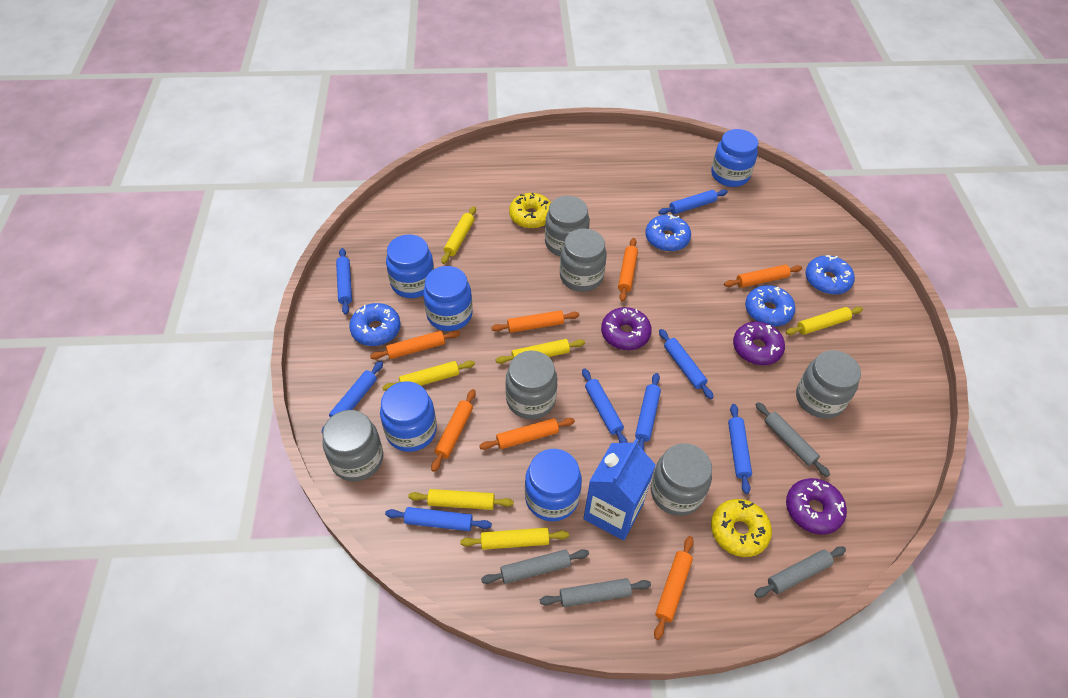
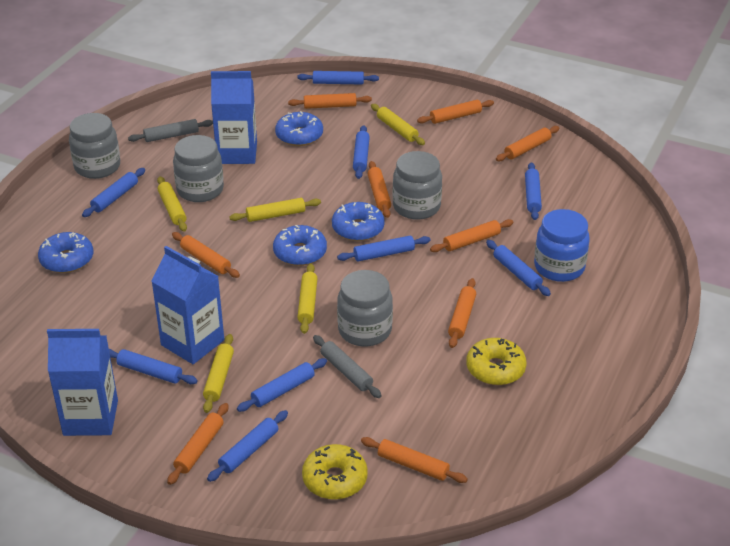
blue carton: 1 -> 3
blue jar: 5 -> 1
blue rolling pin: 8 -> 9
grey jar: 6 -> 4
grey rolling pin: 4 -> 2
orange rolling pin: 7 -> 9
purple donut: 3 -> 0
yellow rolling pin: 6 -> 5

